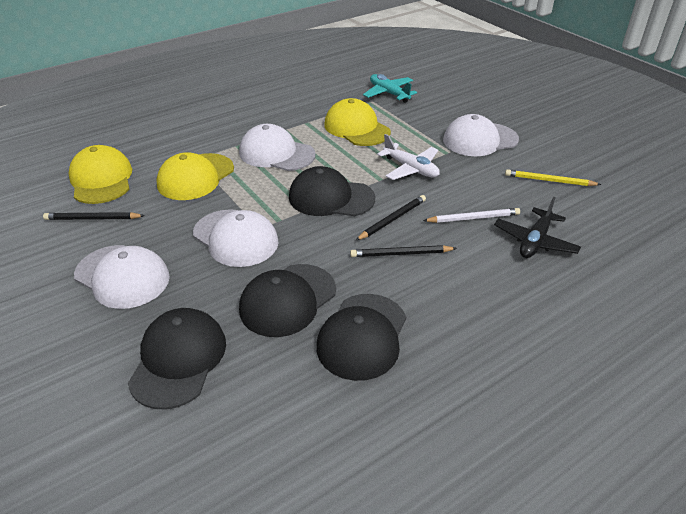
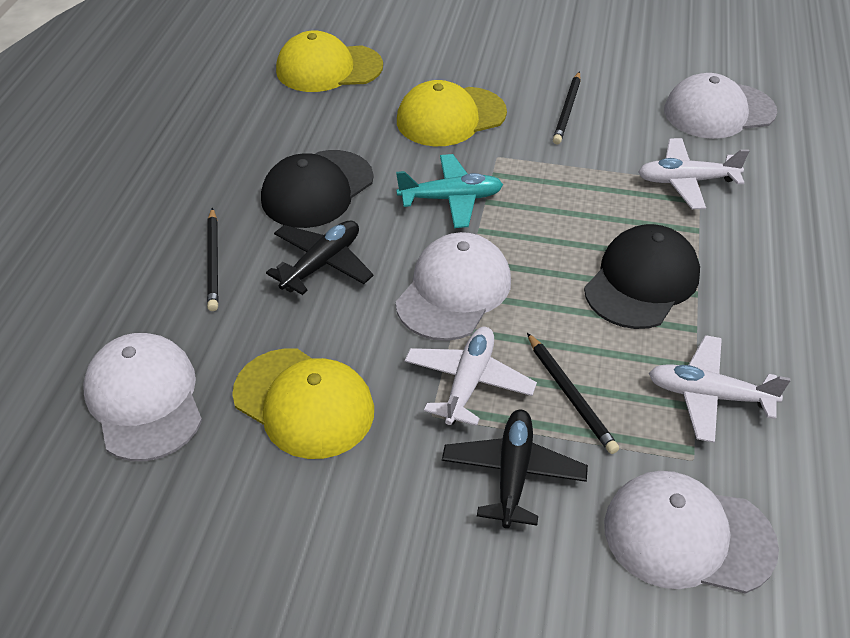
black cap: 4 -> 2
black plane: 1 -> 2
white pencil: 1 -> 0
white plane: 1 -> 3
yellow pencil: 1 -> 0

